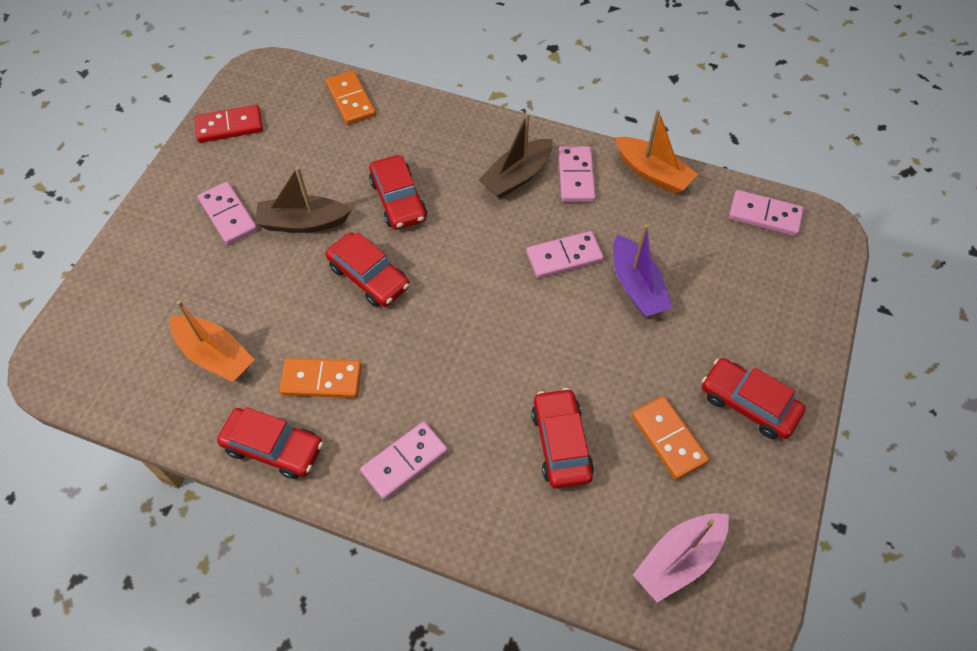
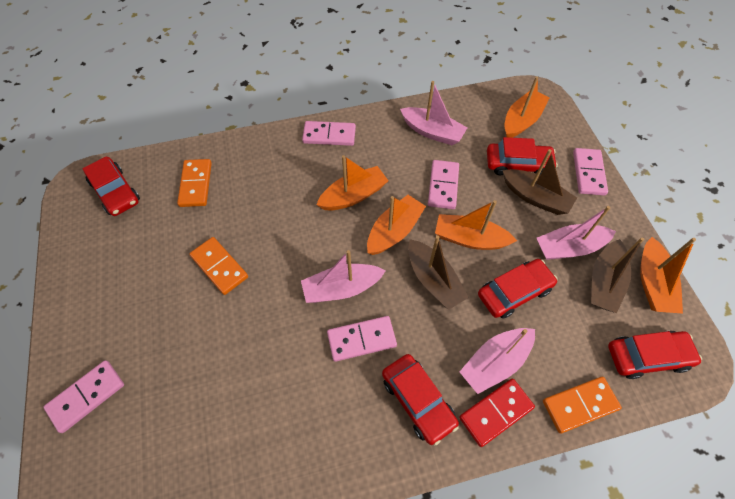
brown boat: 2 -> 3
orange boat: 2 -> 5
pink boat: 1 -> 4
purple boat: 1 -> 0

